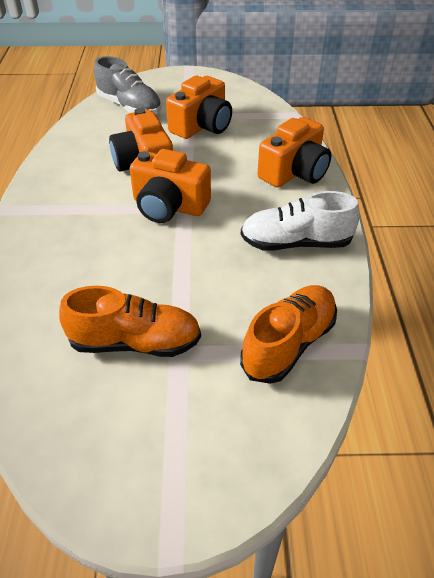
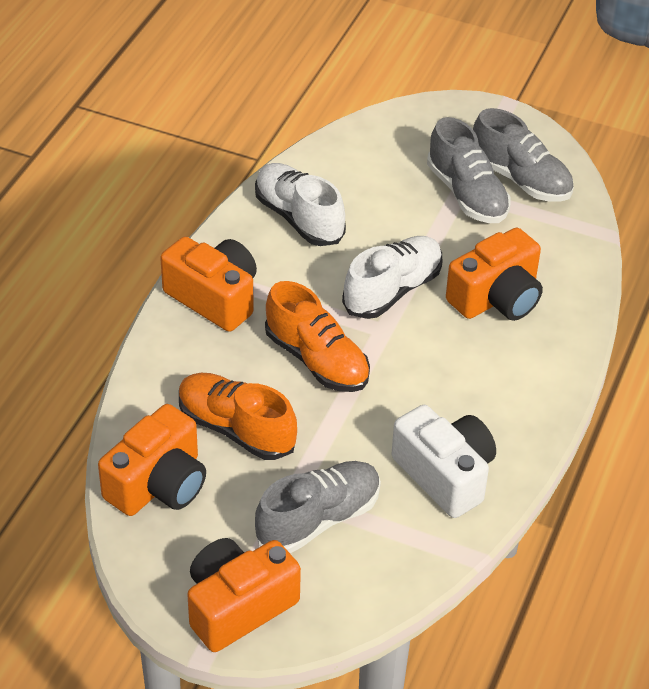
grey shoe: 1 -> 3
white camera: 0 -> 1
white shoe: 1 -> 2

